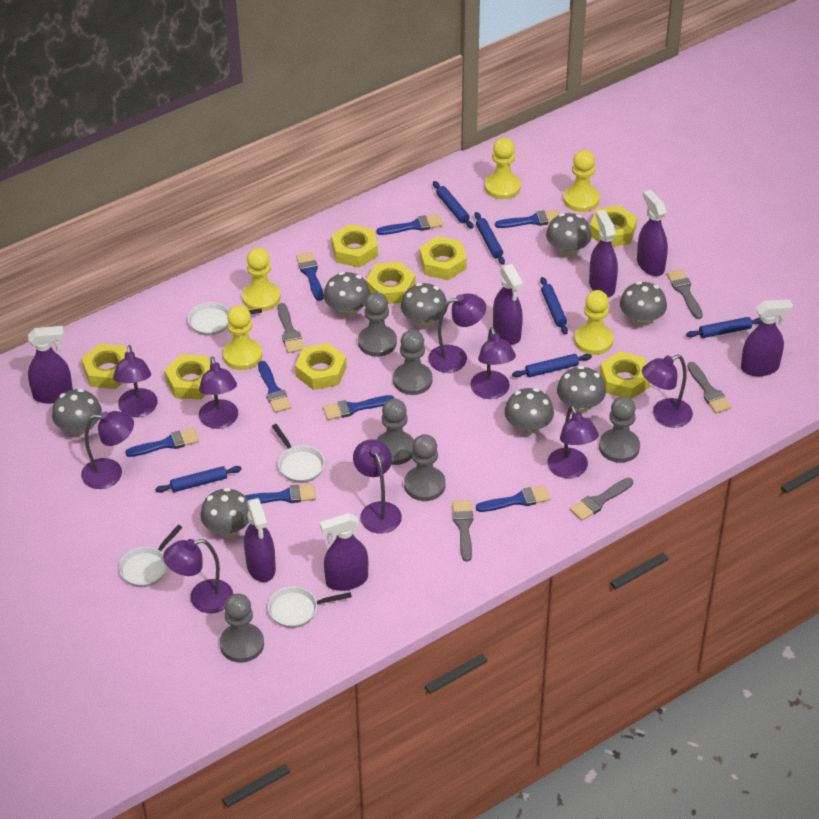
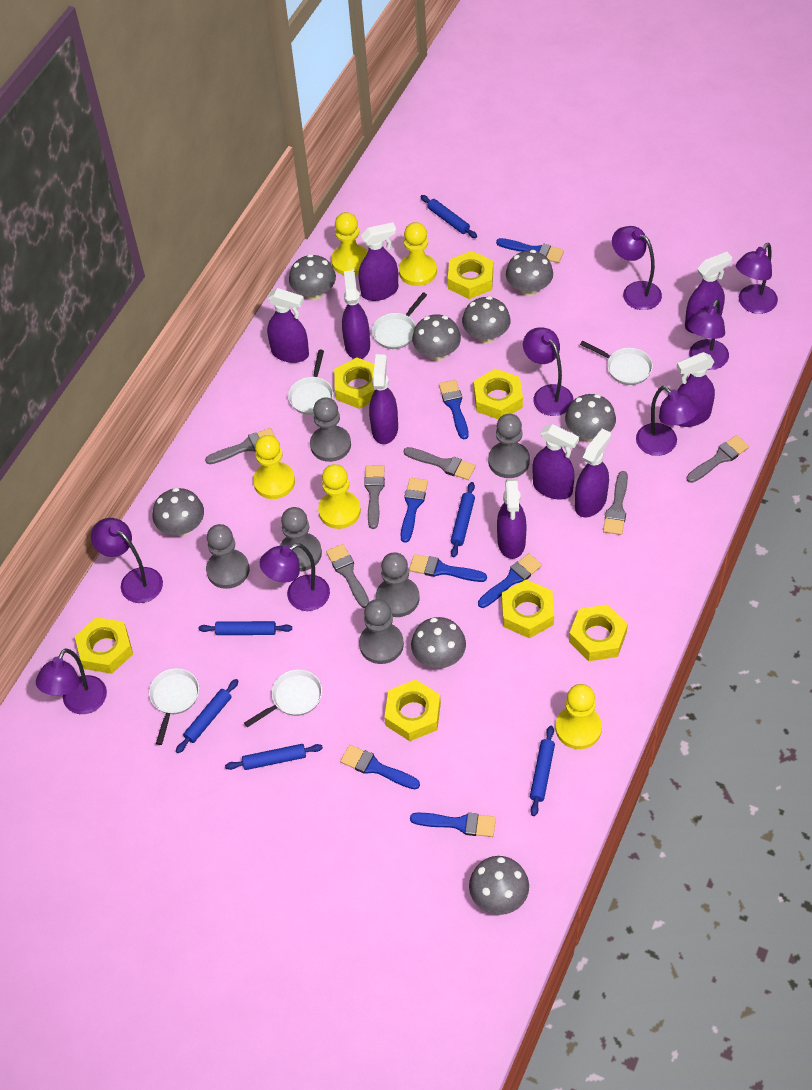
blue brush: 8 -> 7
grey brush: 5 -> 6
purple lamp: 9 -> 8
purple spray bottle: 7 -> 9
white pan: 4 -> 5
yellow nut: 8 -> 7

